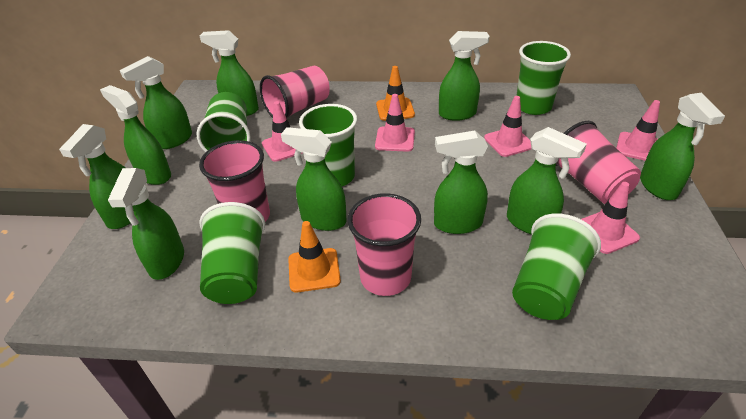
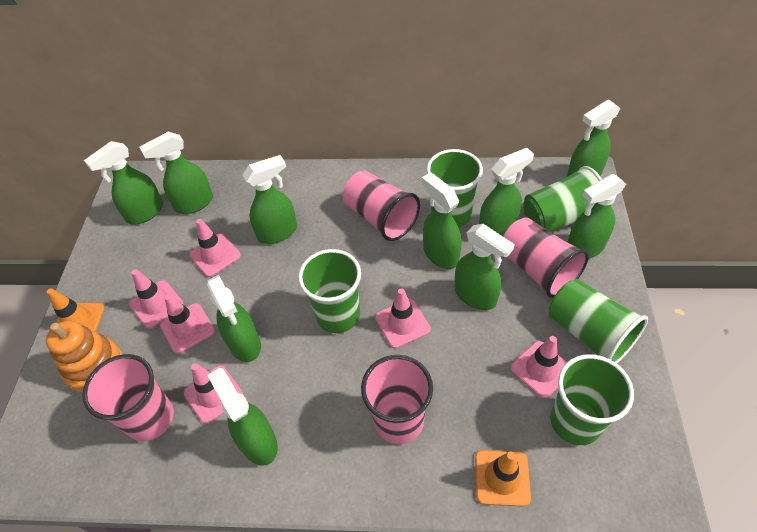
orange stacking toy: 0 -> 1
pink traffic cone: 5 -> 6

